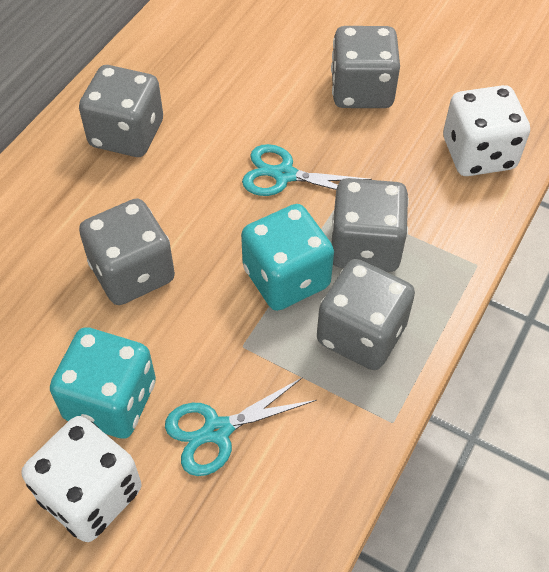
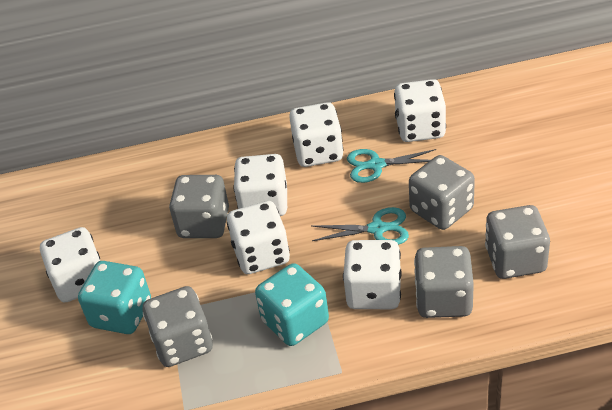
white dice: 2 -> 6

